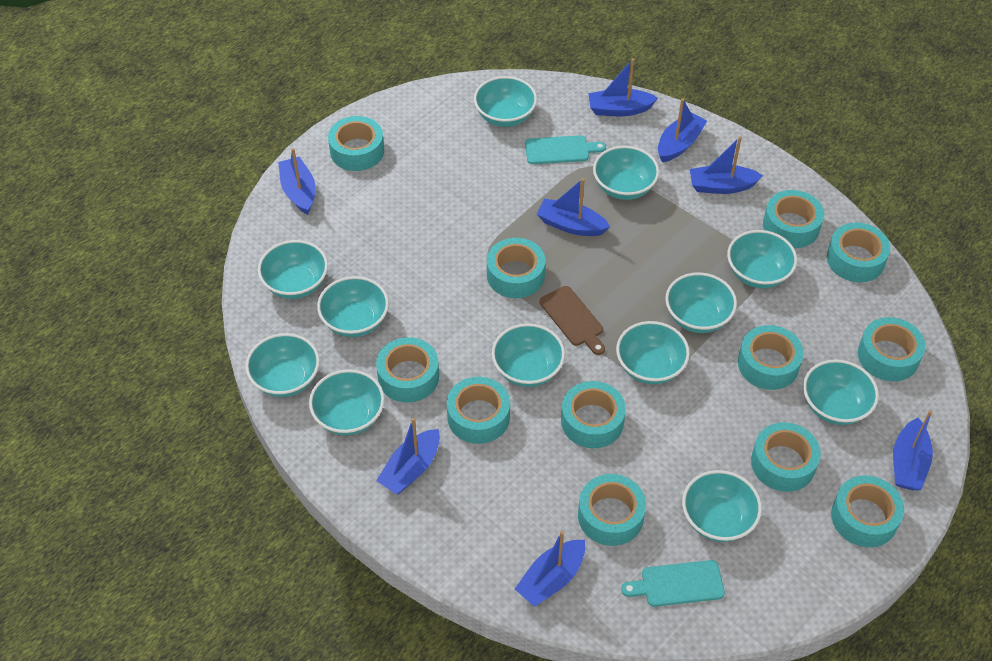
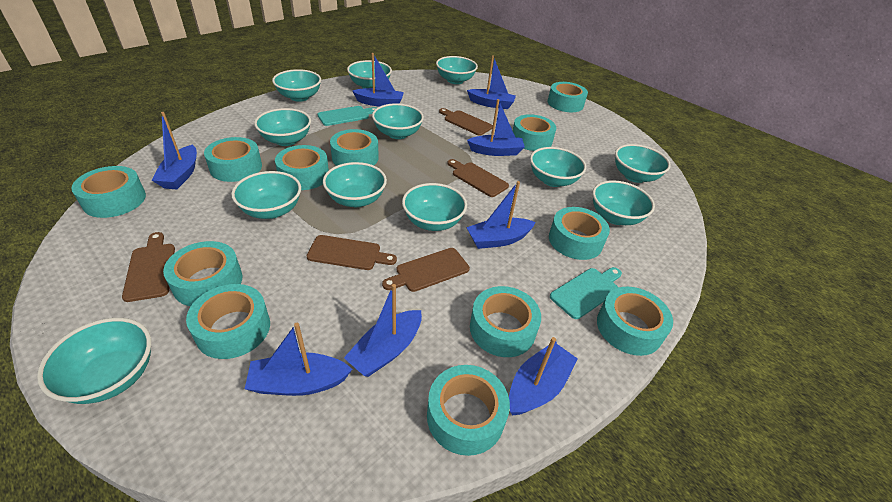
brown cutting board: 1 -> 5

